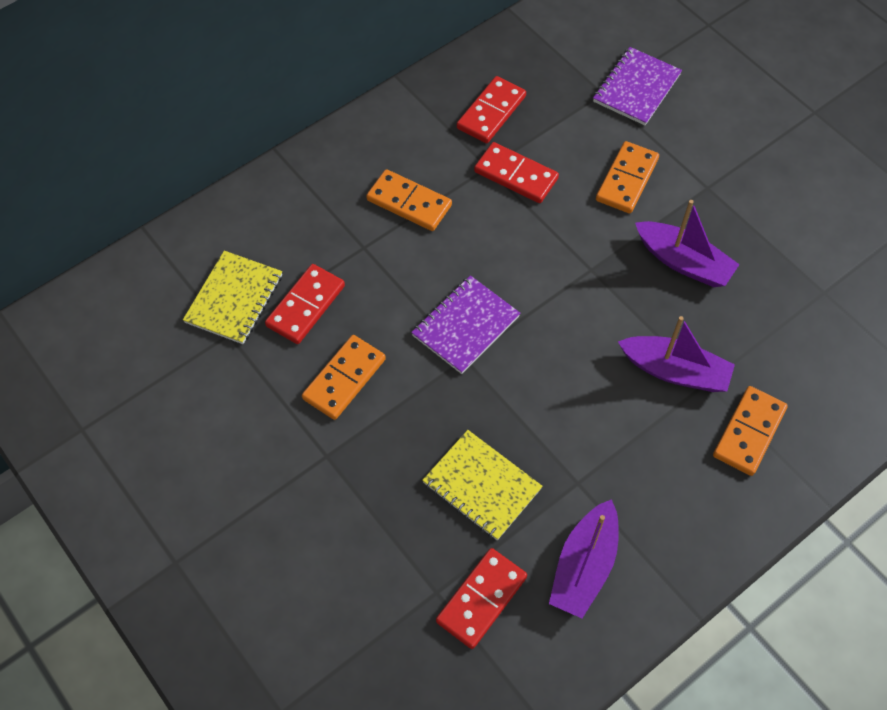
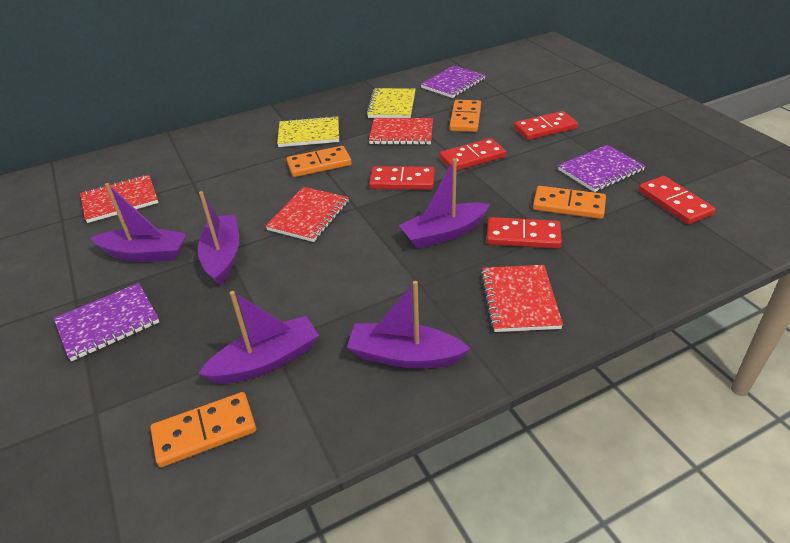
purple boat: 3 -> 5
purple notebook: 2 -> 3
red domino: 4 -> 5
red notebook: 0 -> 4

